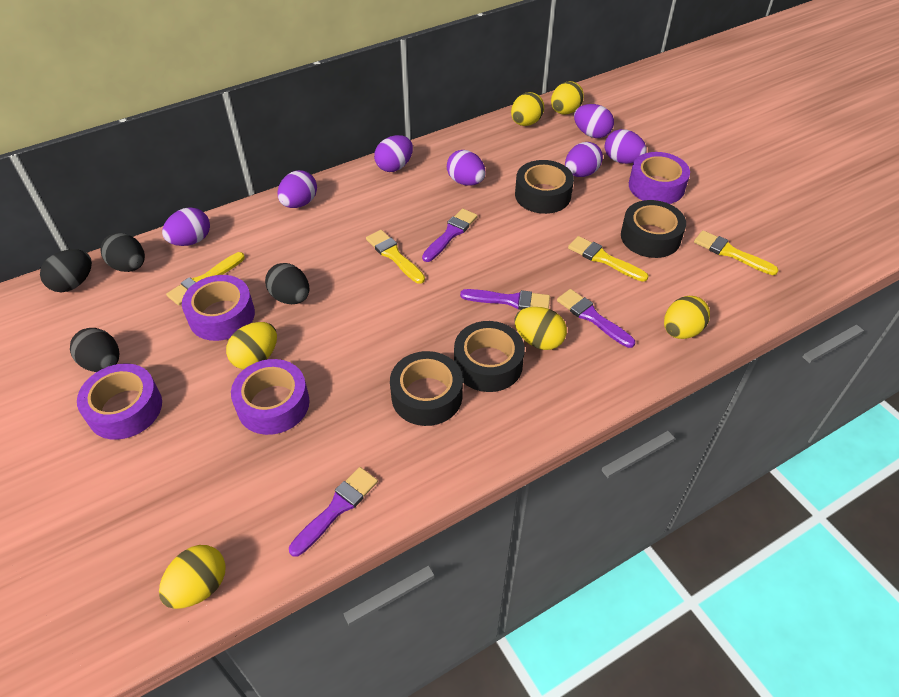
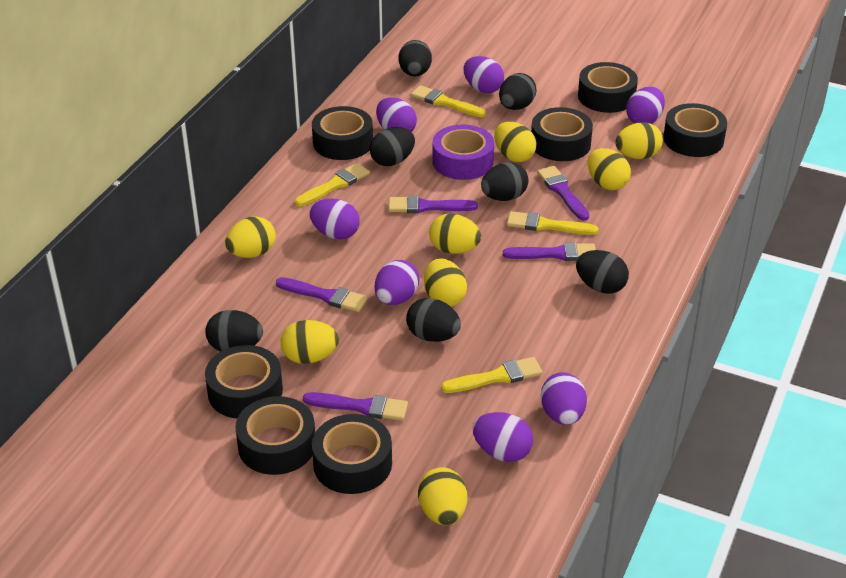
black egg: 4 -> 7
black tape: 4 -> 7
purple brush: 4 -> 5
purple tape: 4 -> 1
yellow egg: 6 -> 8

